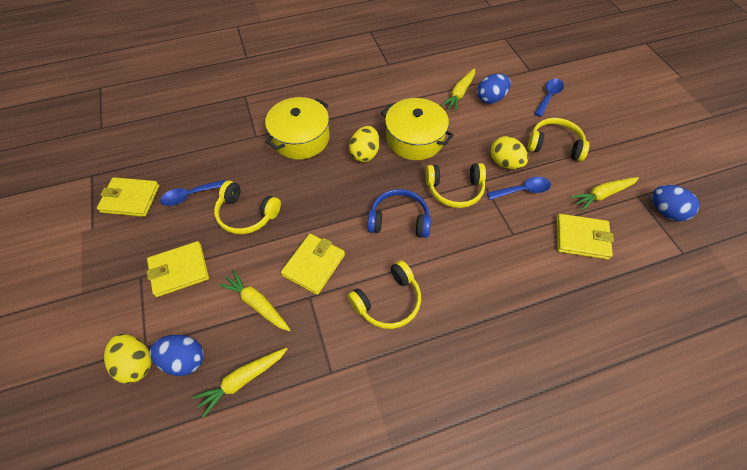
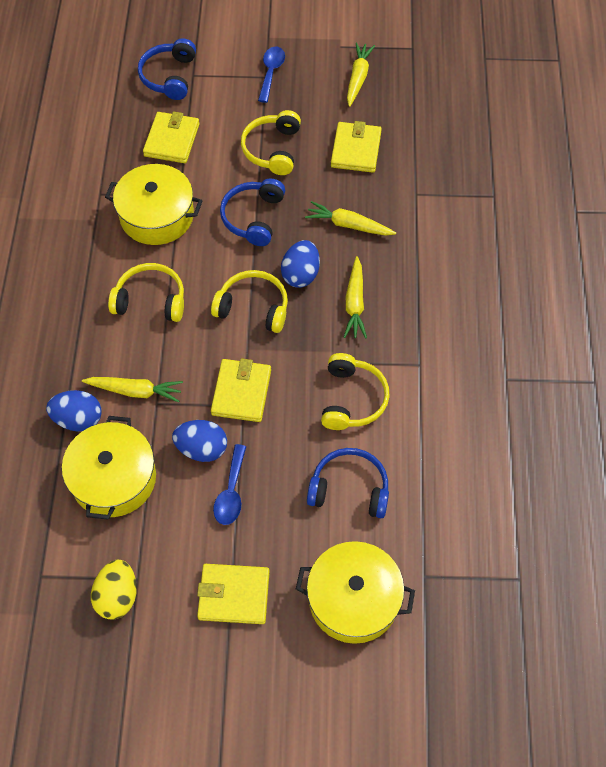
blue headphones: 1 -> 3
blue spoon: 3 -> 2
yellow egg: 3 -> 1
yellow pot: 2 -> 3

